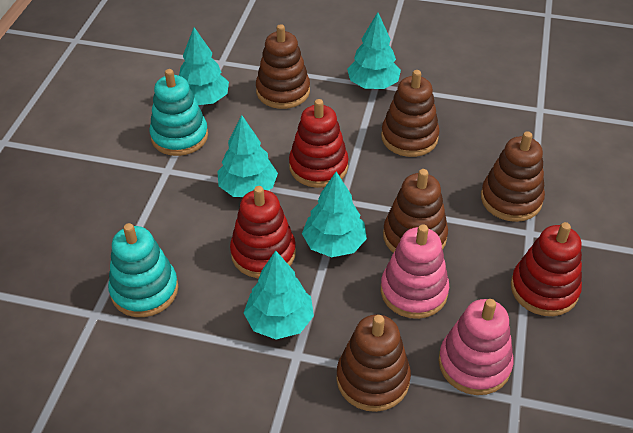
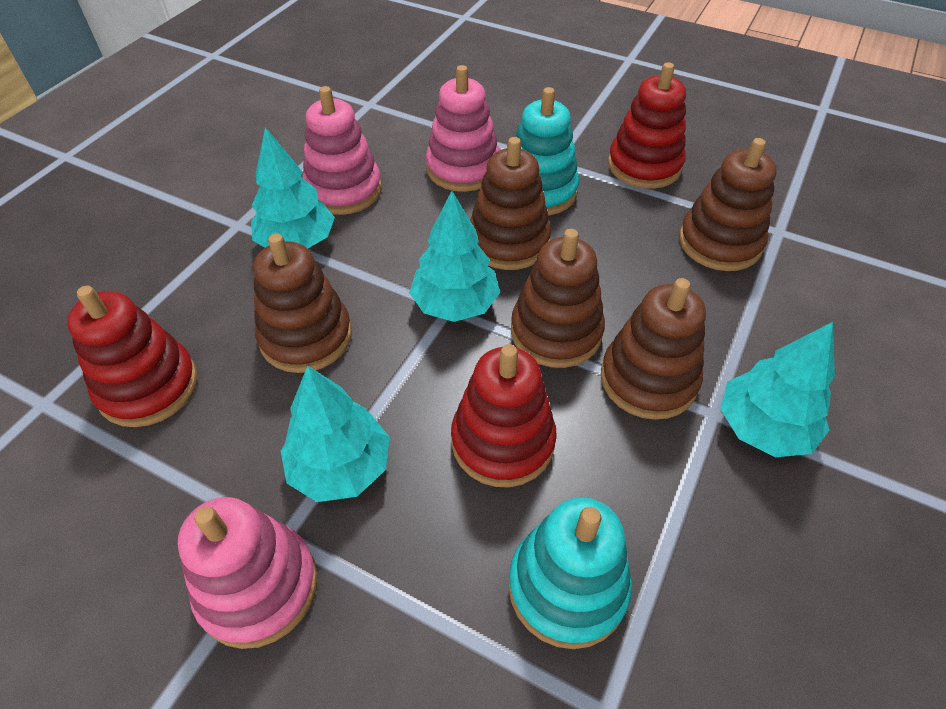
pink stacking toy: 2 -> 3
turquoise tree: 5 -> 4

